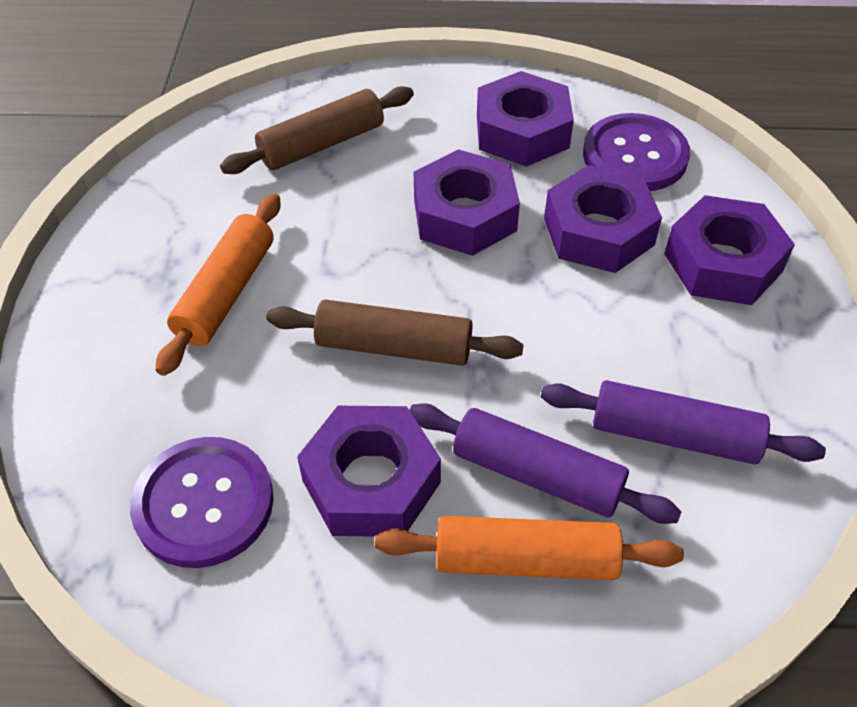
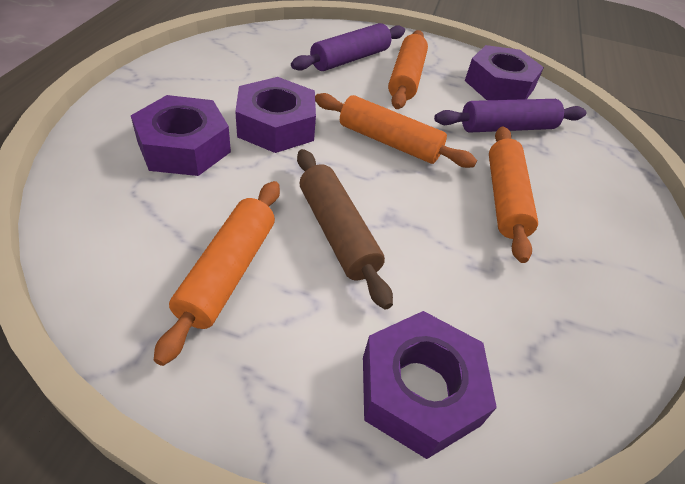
brown rolling pin: 2 -> 1
orange rolling pin: 2 -> 4
purple button: 2 -> 0
purple nut: 5 -> 4

